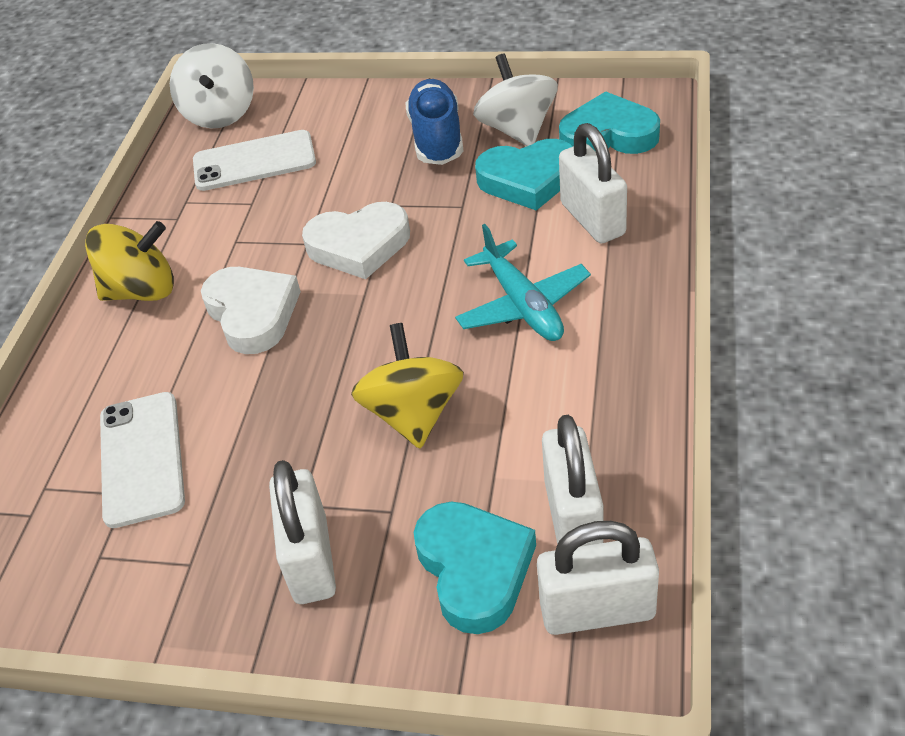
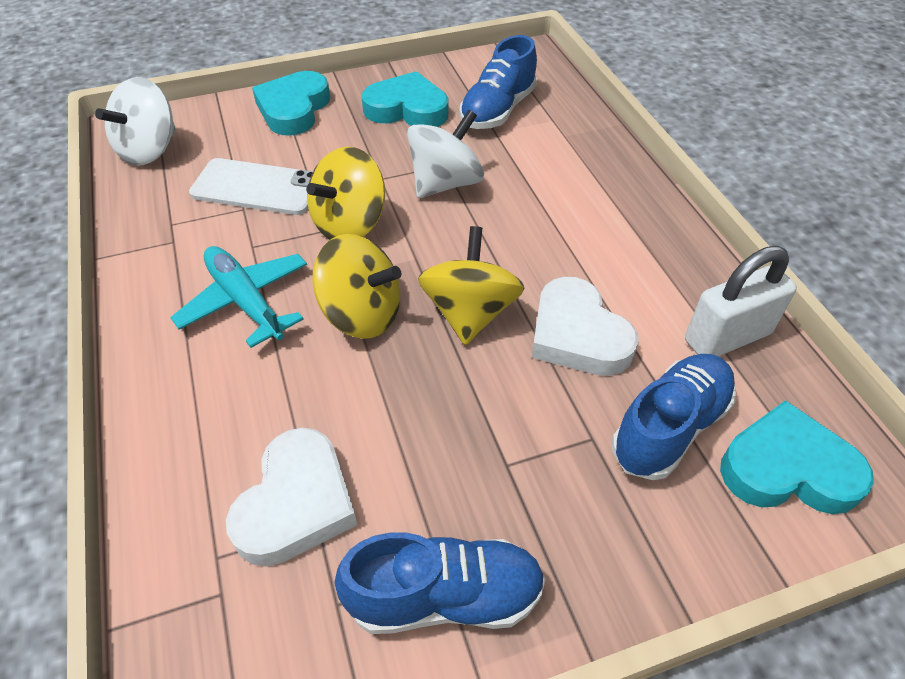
blue shoe: 1 -> 3
white padlock: 4 -> 1
white phone: 2 -> 1
yellow spinning top: 2 -> 3

